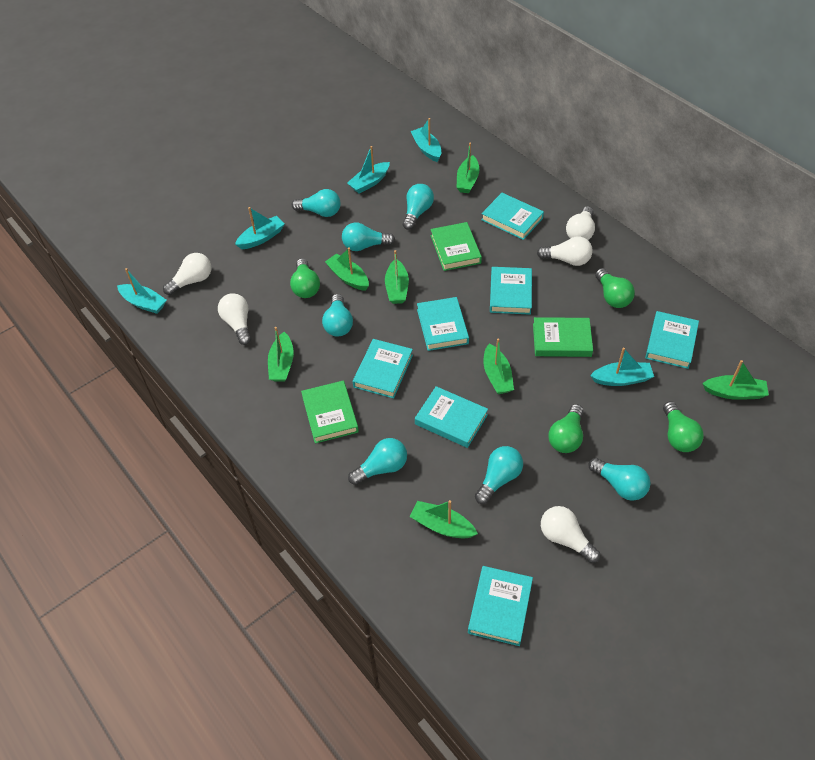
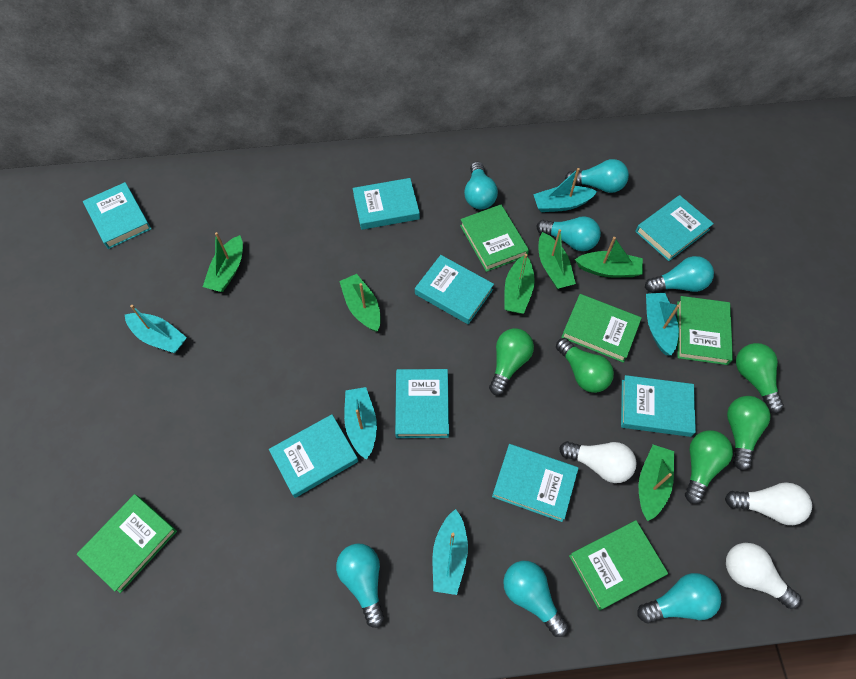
green boat: 7 -> 6
green book: 3 -> 5
green light bulb: 4 -> 5
turquoise book: 7 -> 8
white light bulb: 5 -> 3

